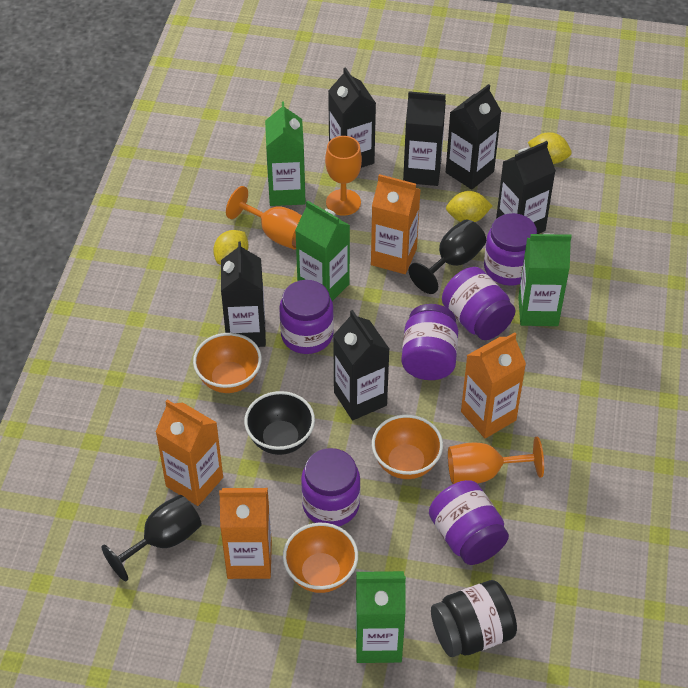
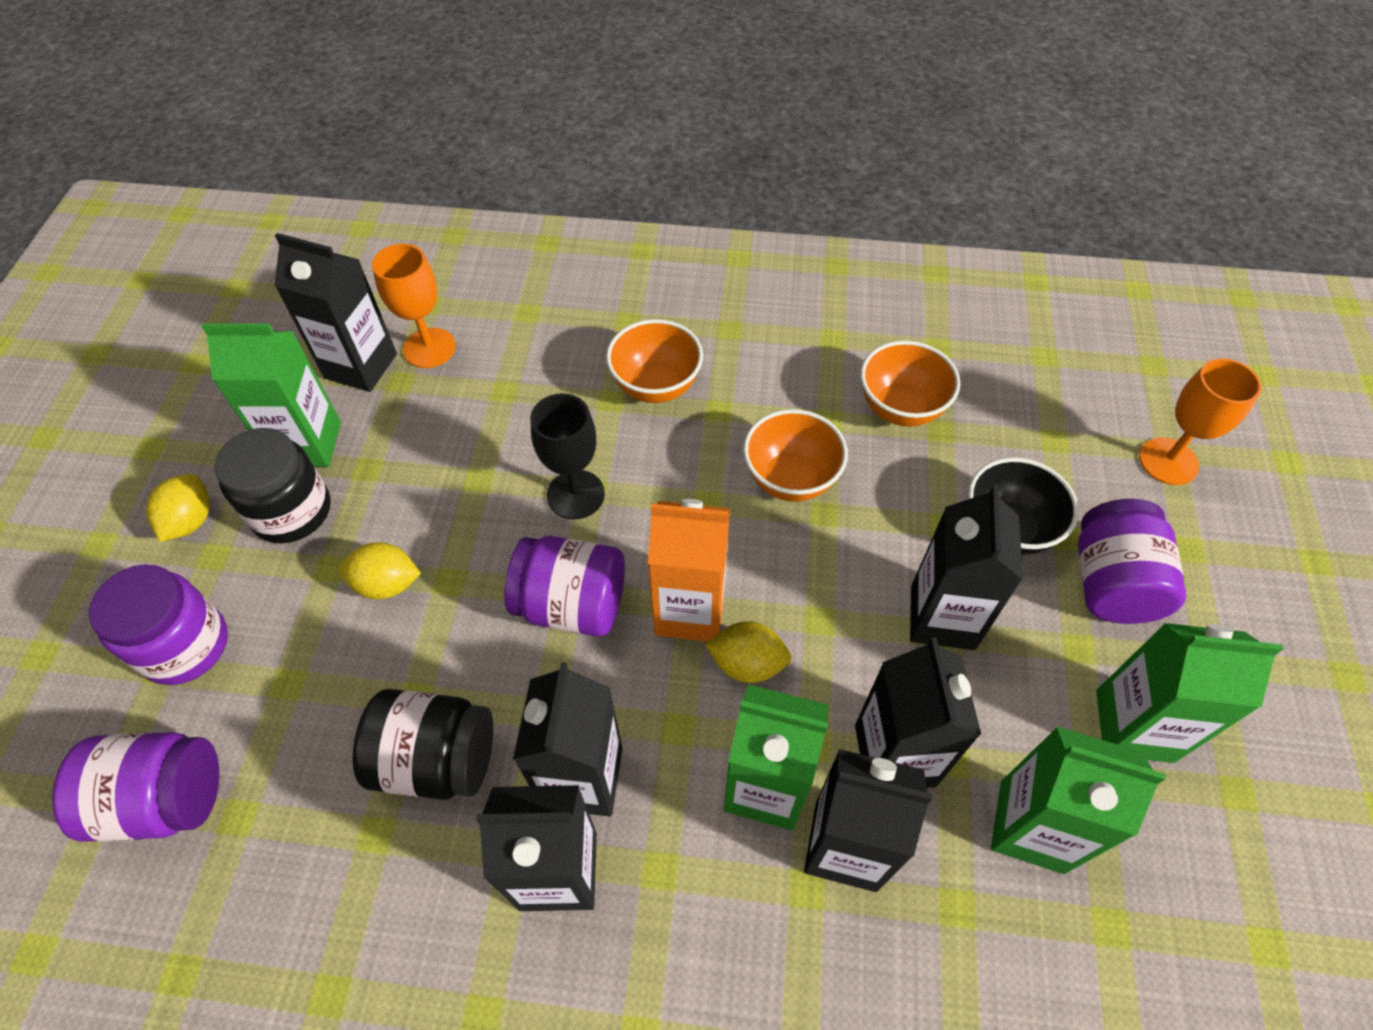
black goblet: 2 -> 1
black jar: 1 -> 2
orange carton: 4 -> 1
orange goblet: 3 -> 2
purple jar: 6 -> 4

